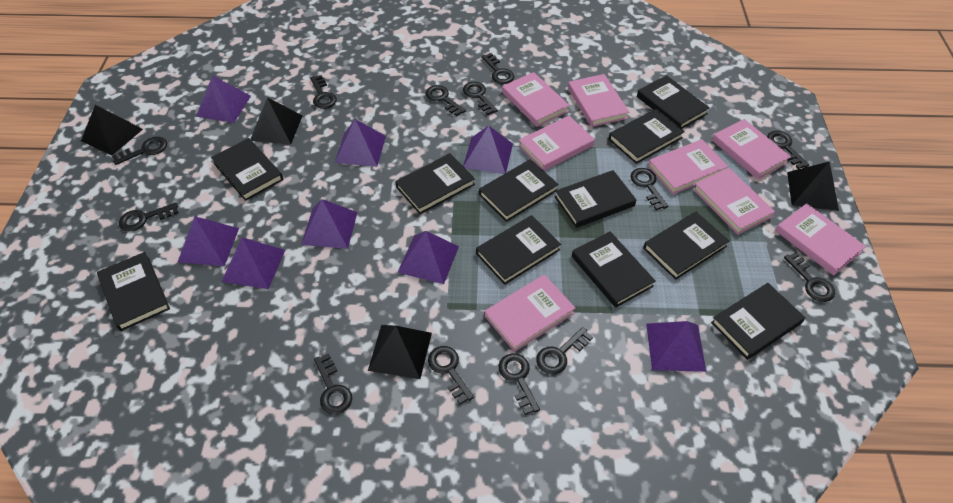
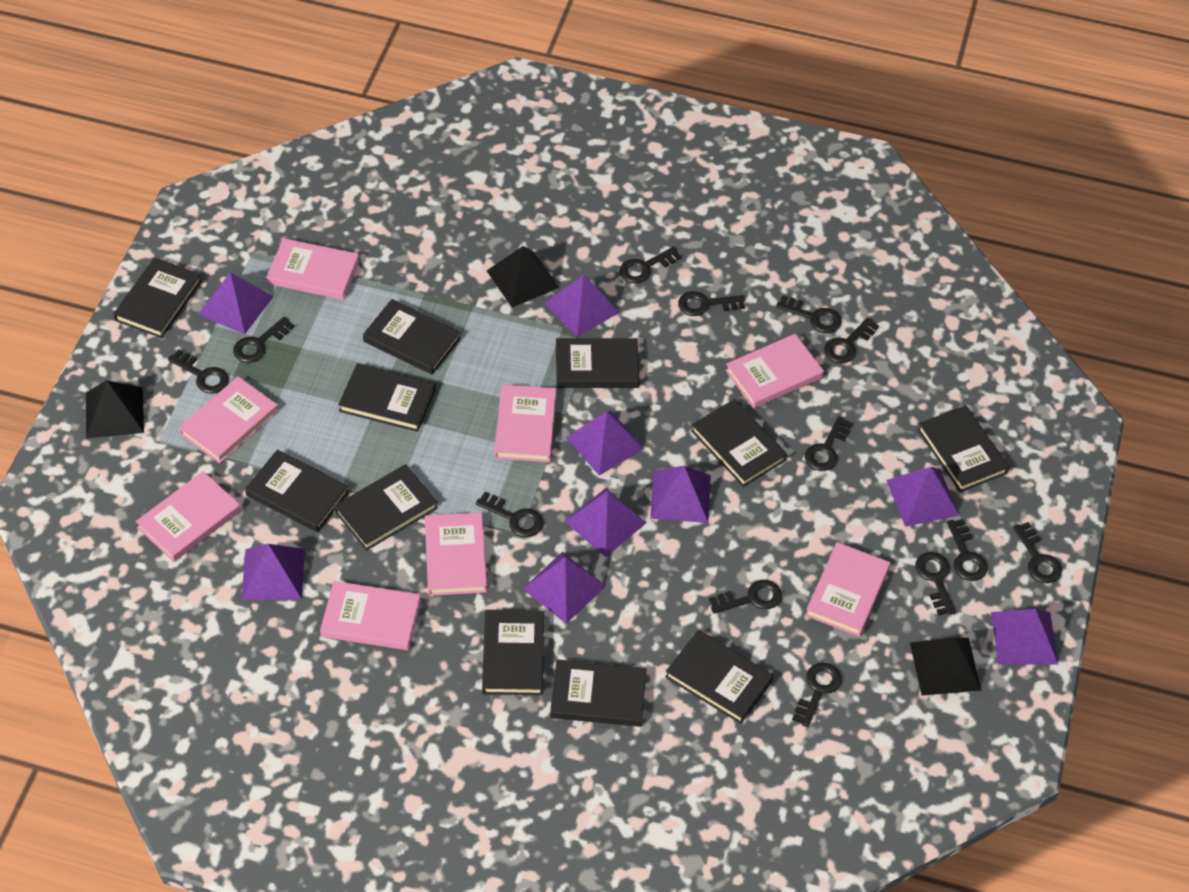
black pyramid: 4 -> 3
purple pyramid: 8 -> 9

